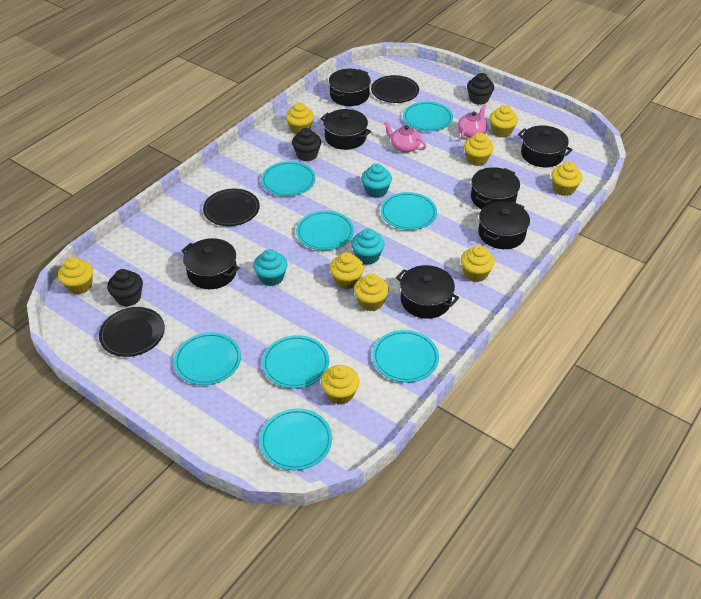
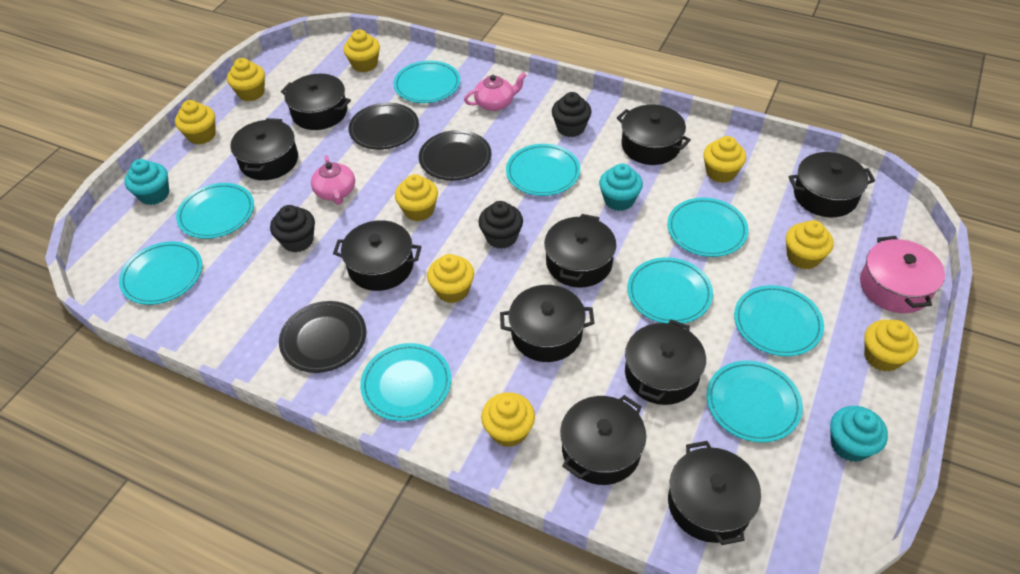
black pot: 7 -> 10
pink pot: 0 -> 1
turquoise plate: 8 -> 9

